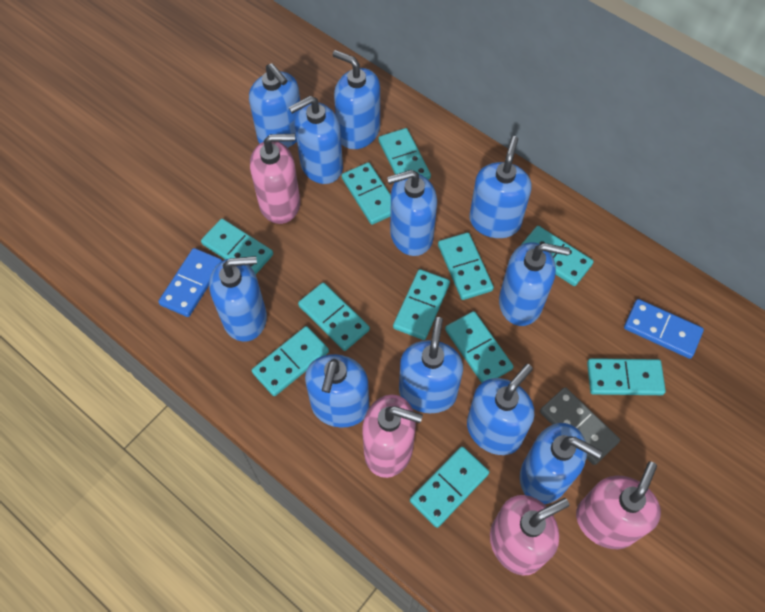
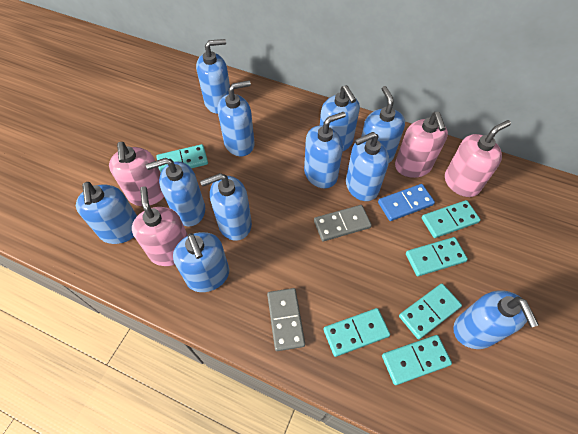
blue domino: 2 -> 1
grey domino: 1 -> 2
turquoise domino: 11 -> 6

